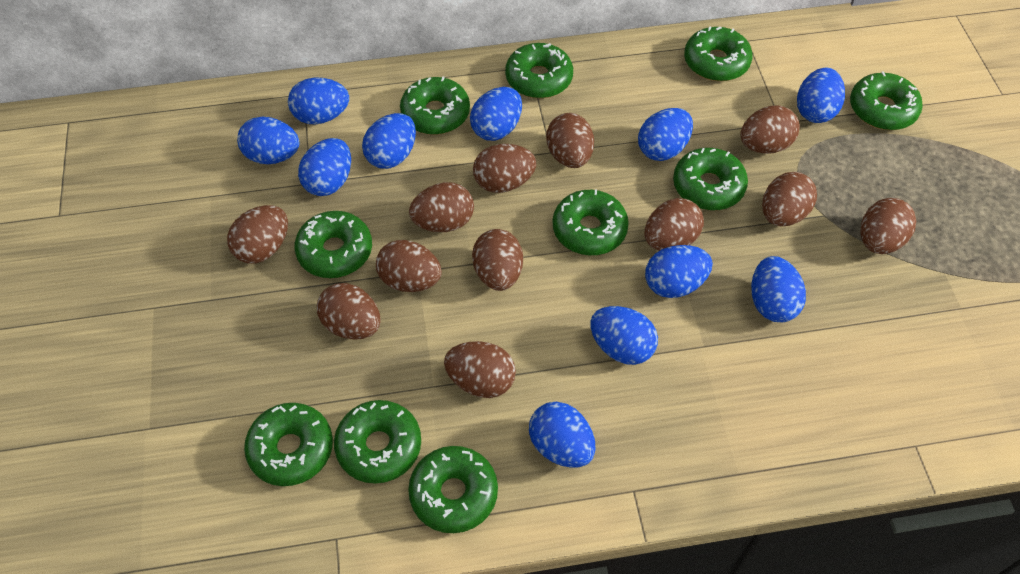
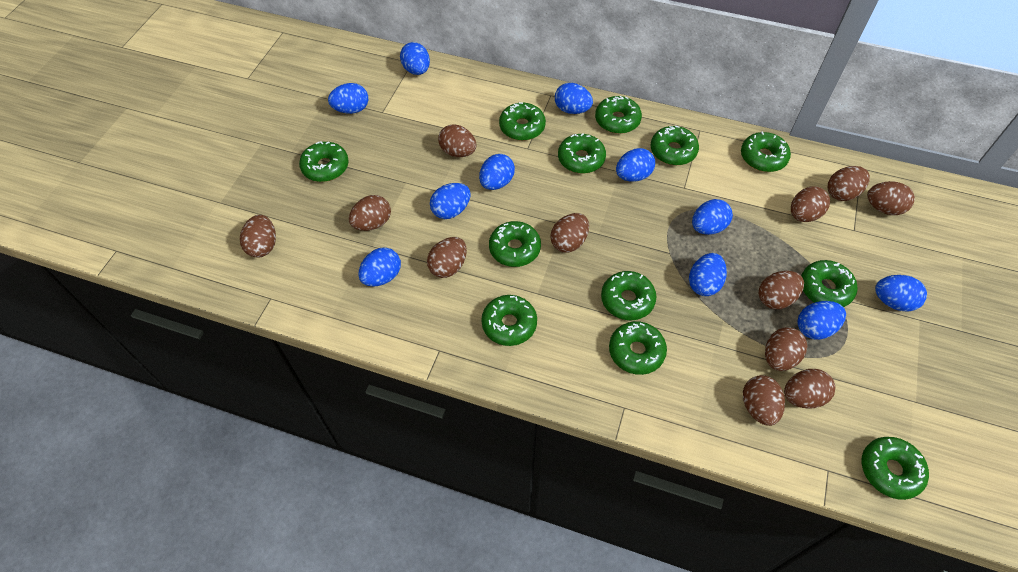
green donut: 10 -> 12

